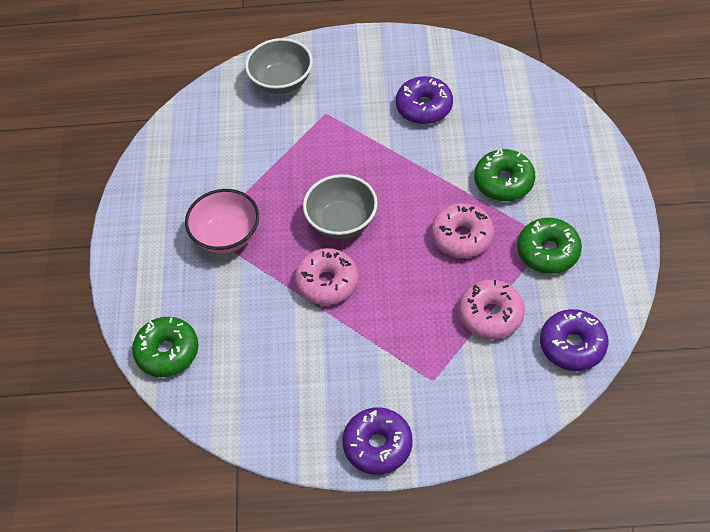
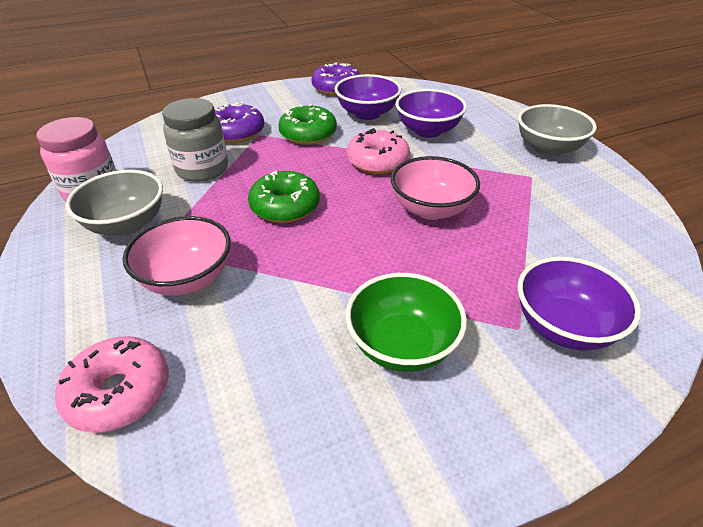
green bowl: 0 -> 1
green donut: 3 -> 2
grey jar: 0 -> 1
pink bowl: 1 -> 2
pink donut: 3 -> 2
pink jar: 0 -> 1
purple bowl: 0 -> 3
purple donut: 3 -> 2

